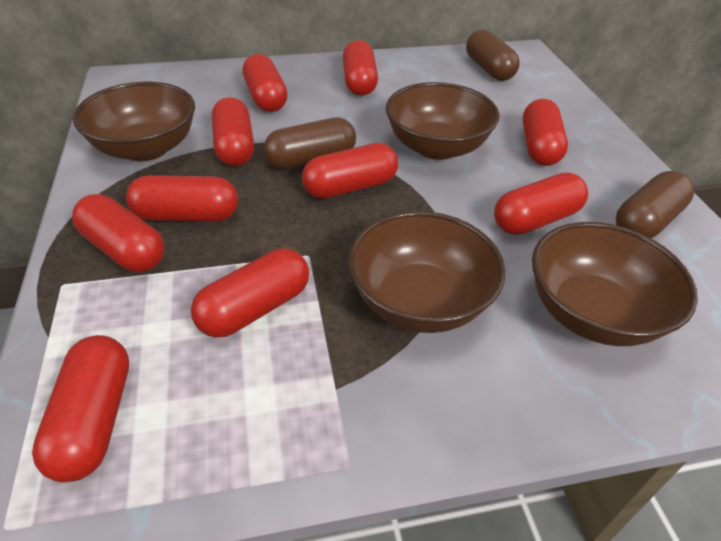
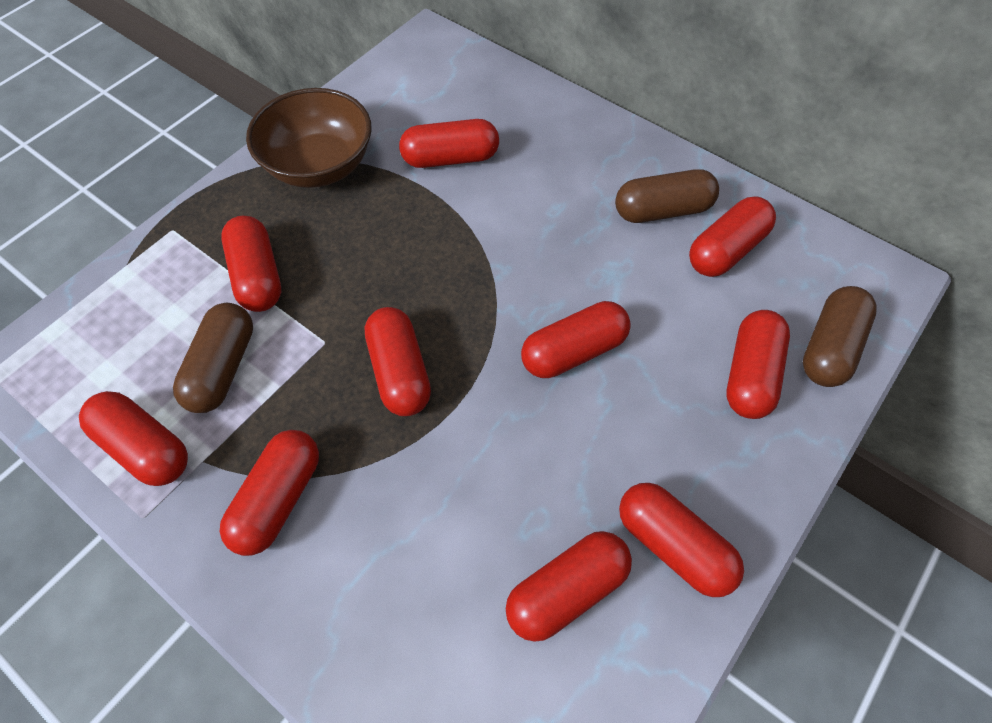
brown bowl: 4 -> 1

